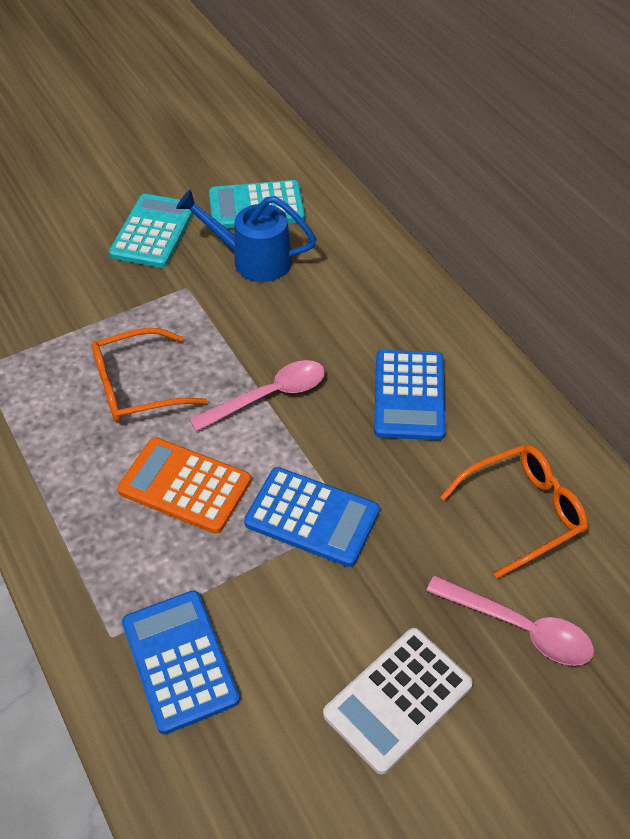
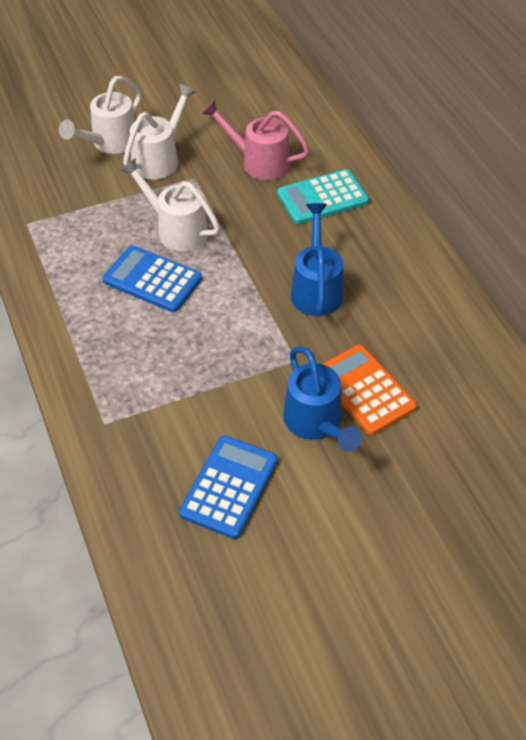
blue calculator: 3 -> 2
blue watering can: 1 -> 2
orange glasses: 2 -> 0
pink spoon: 2 -> 0
pink watering can: 0 -> 1
turquoise calculator: 2 -> 1
white calculator: 1 -> 0
white watering can: 0 -> 3

